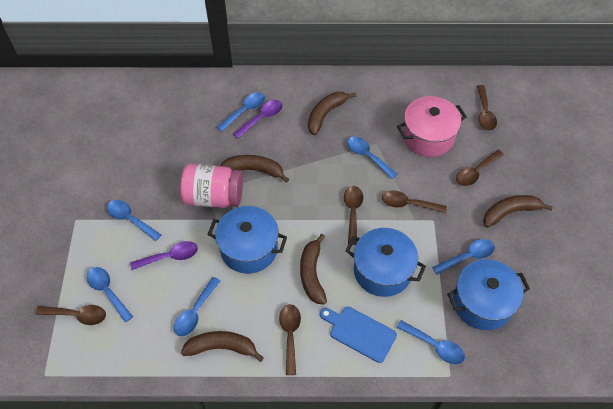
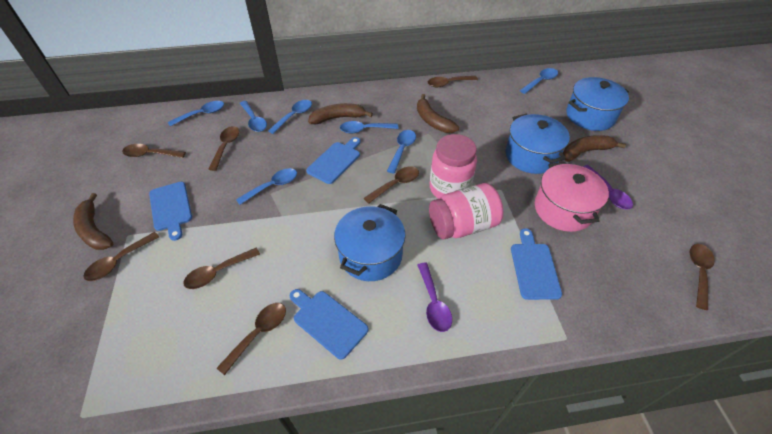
blue cutting board: 1 -> 4
brown banana: 5 -> 4
brown spoon: 6 -> 8
pink jar: 1 -> 2

